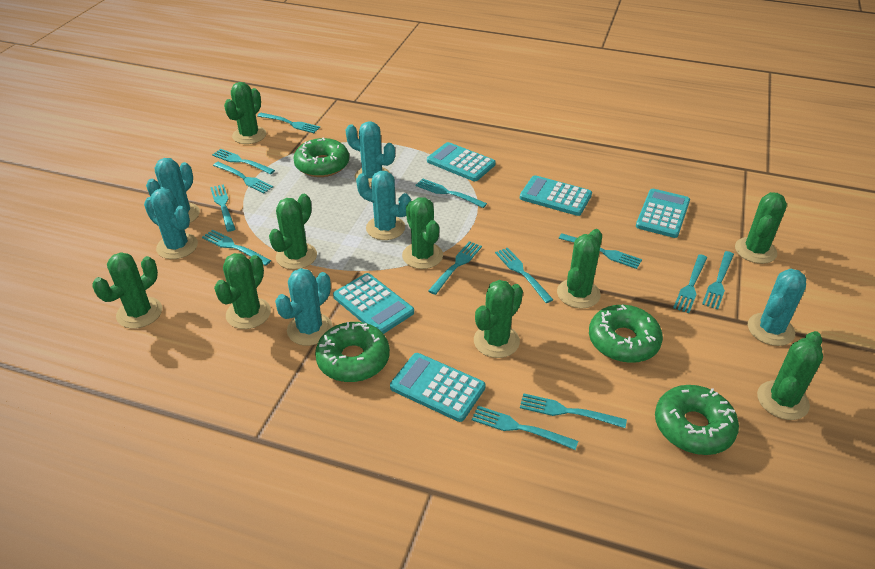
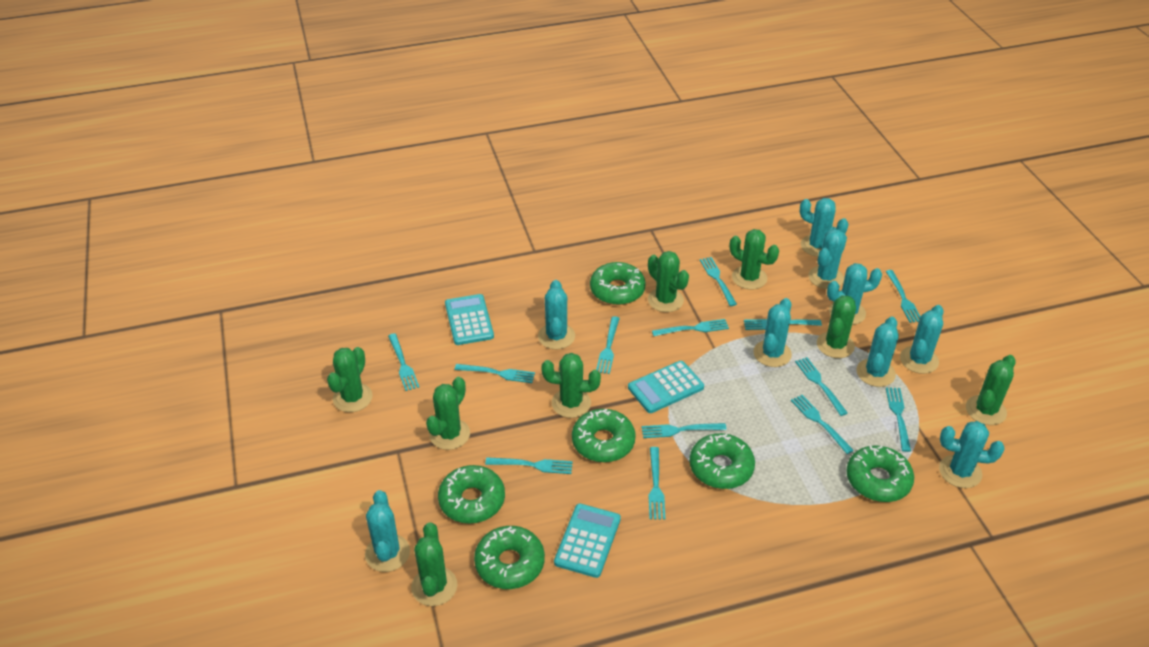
green cactus: 9 -> 8
green donut: 4 -> 6
turquoise cactus: 6 -> 9
turquoise calculator: 5 -> 3

